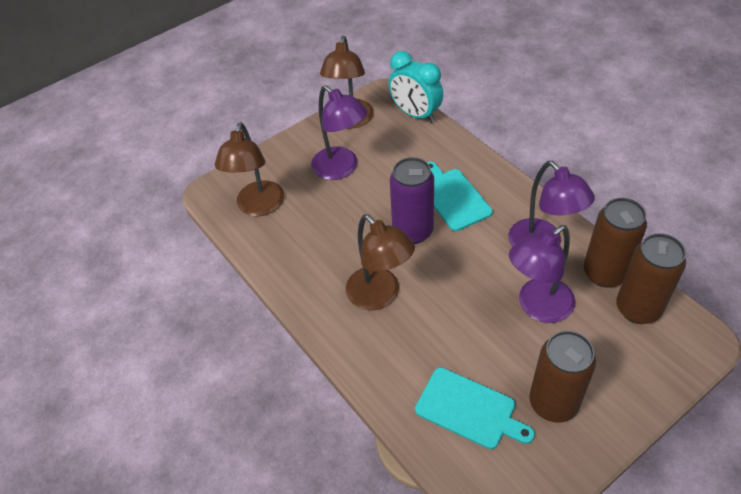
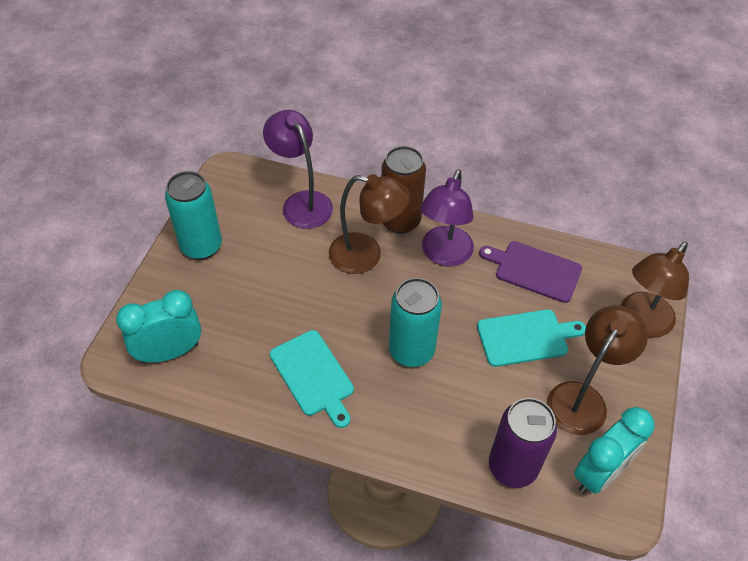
brown can: 3 -> 1
purple cutting board: 0 -> 1
purple lamp: 3 -> 2
turquoise can: 0 -> 2
turquoise clock: 1 -> 2

